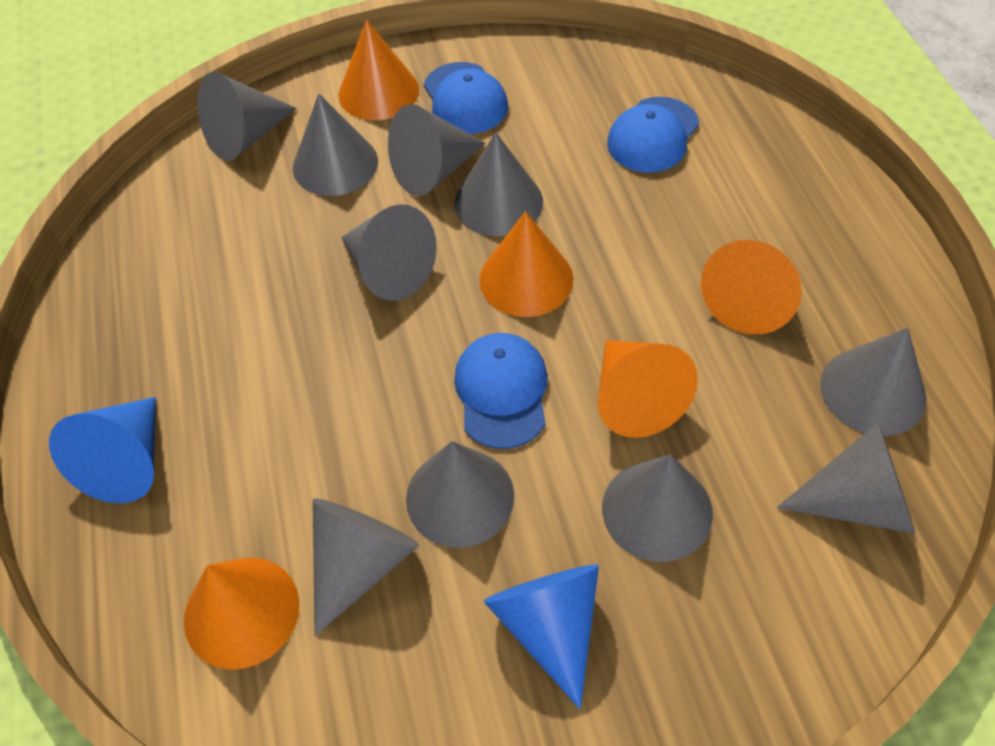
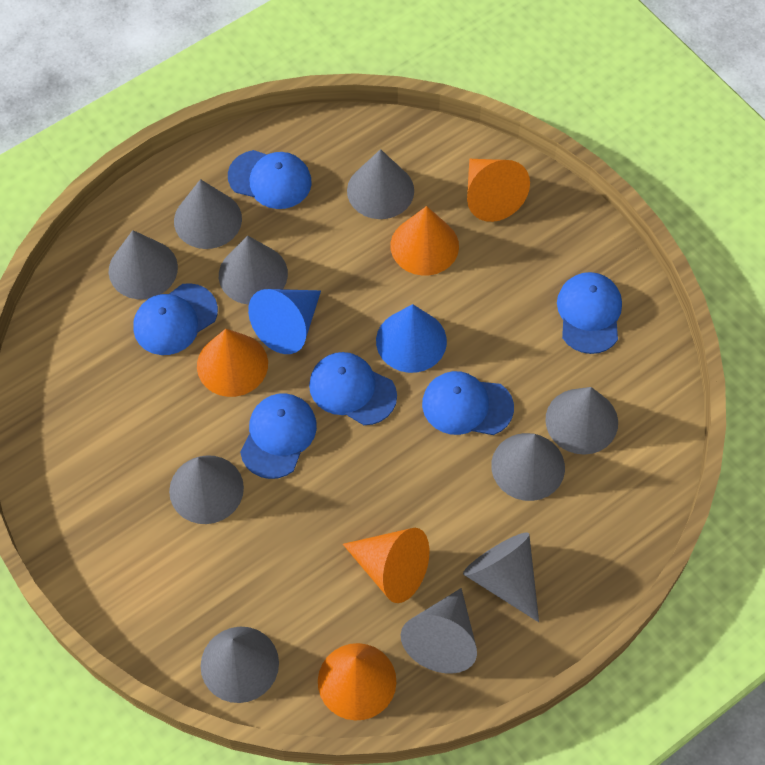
blue cap: 3 -> 6

